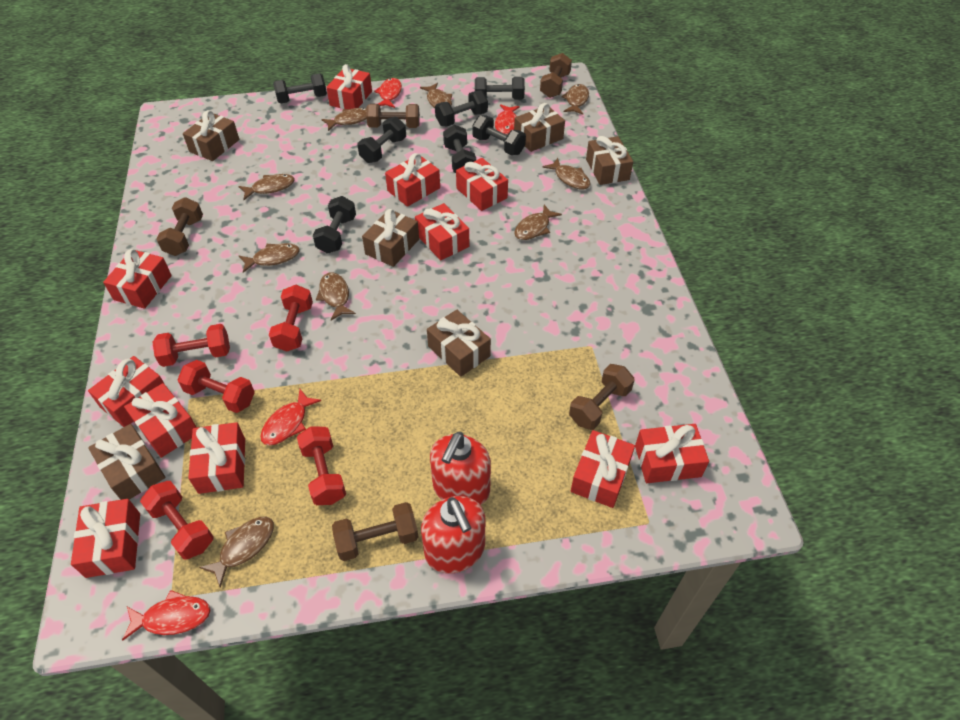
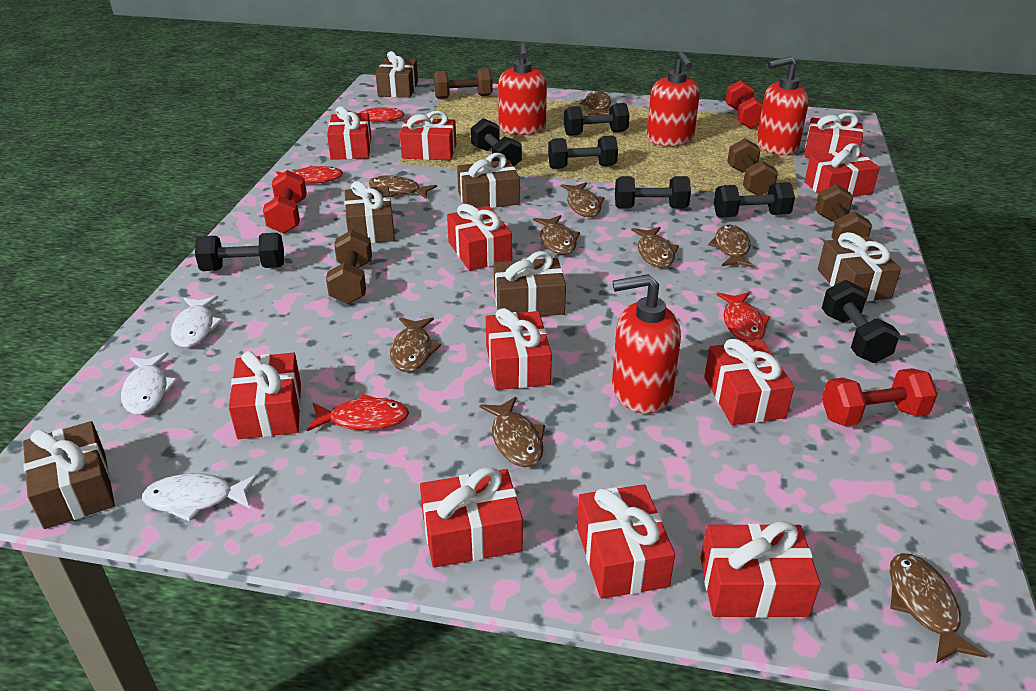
brown dumbbell: 5 -> 4
red dumbbell: 5 -> 3
red soap dispenser: 2 -> 4
white fish: 0 -> 3

